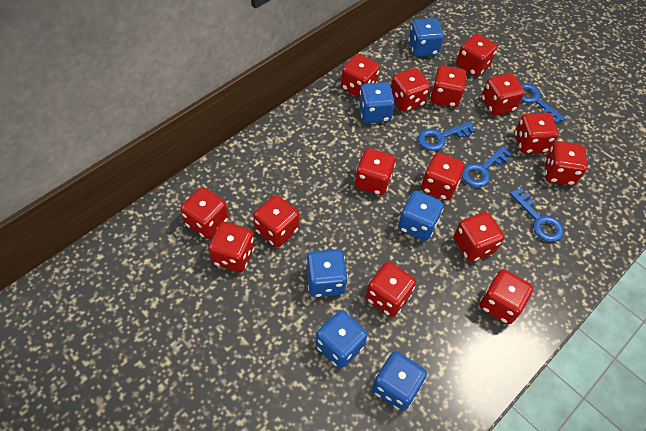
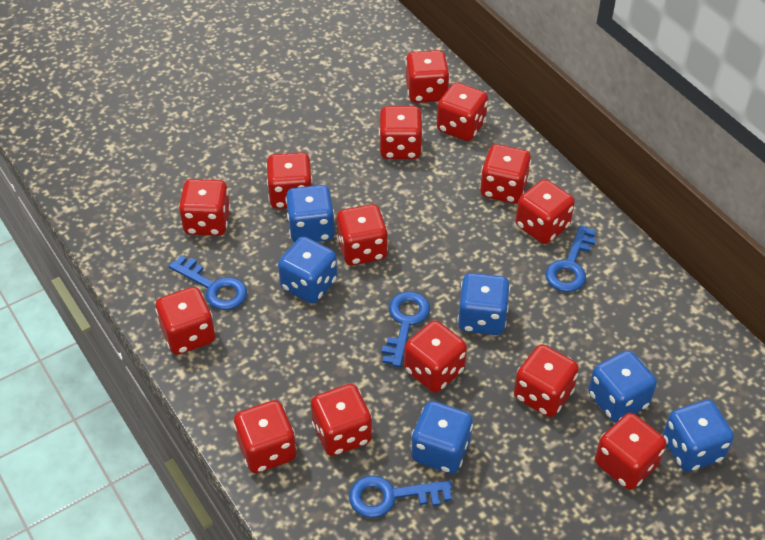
red dice: 15 -> 14

